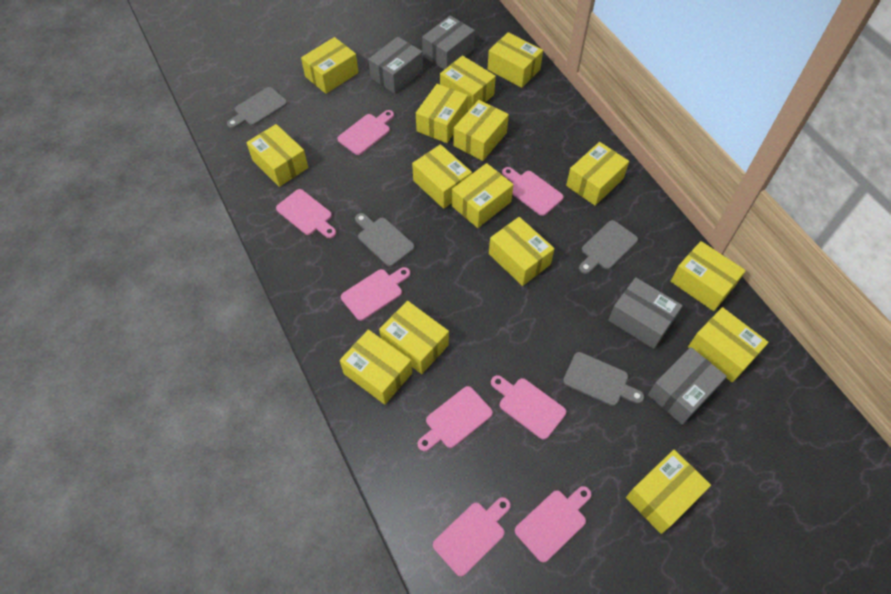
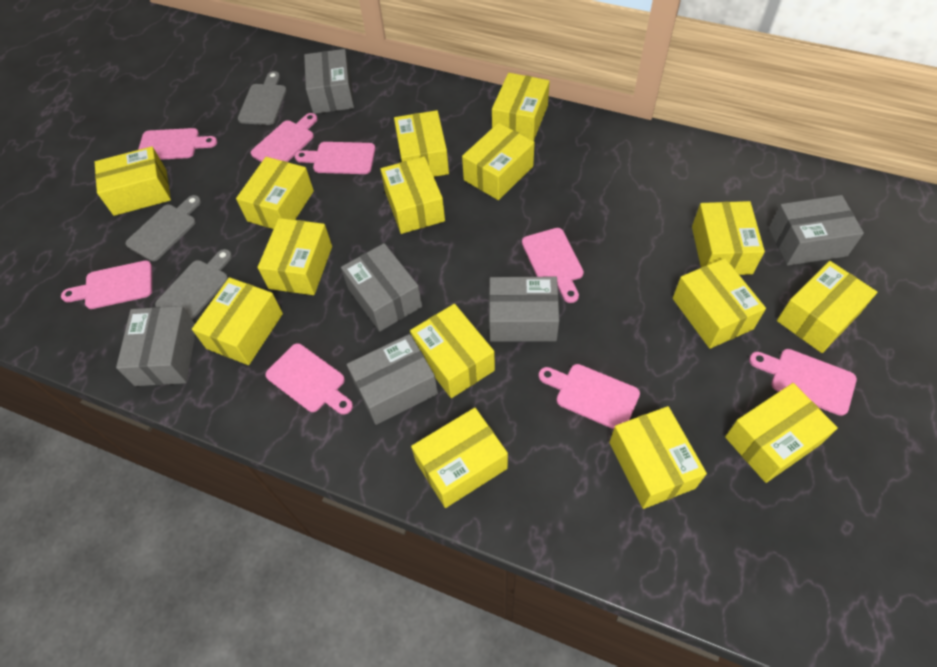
grey box: 4 -> 6
grey cutting board: 4 -> 3

